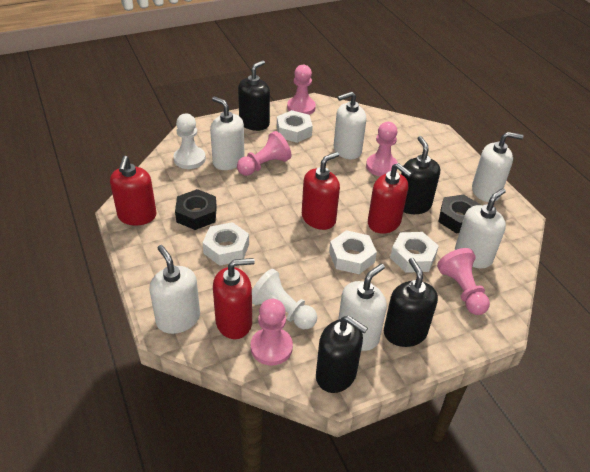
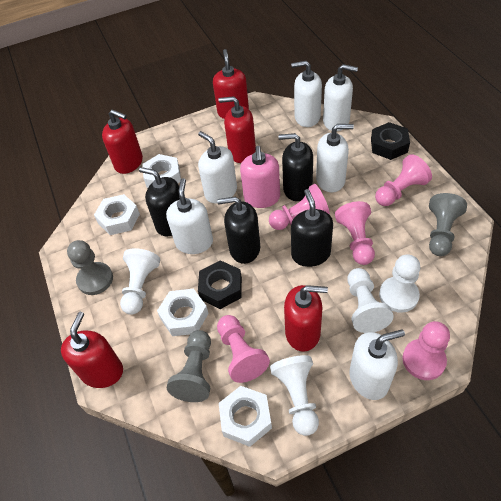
grey pawn: 0 -> 3
pink soap dispenser: 0 -> 1
red soap dispenser: 4 -> 5
white pawn: 2 -> 4

